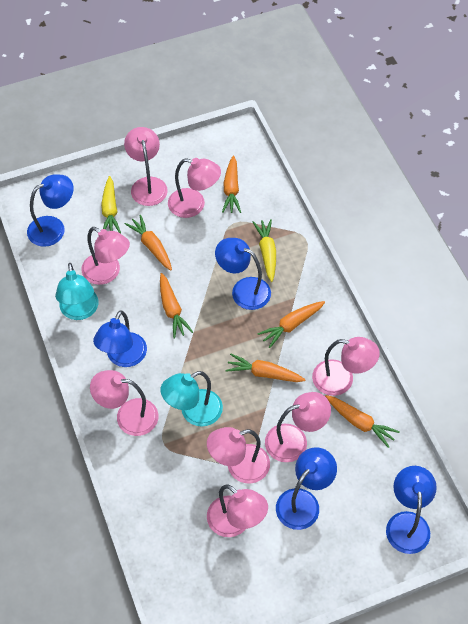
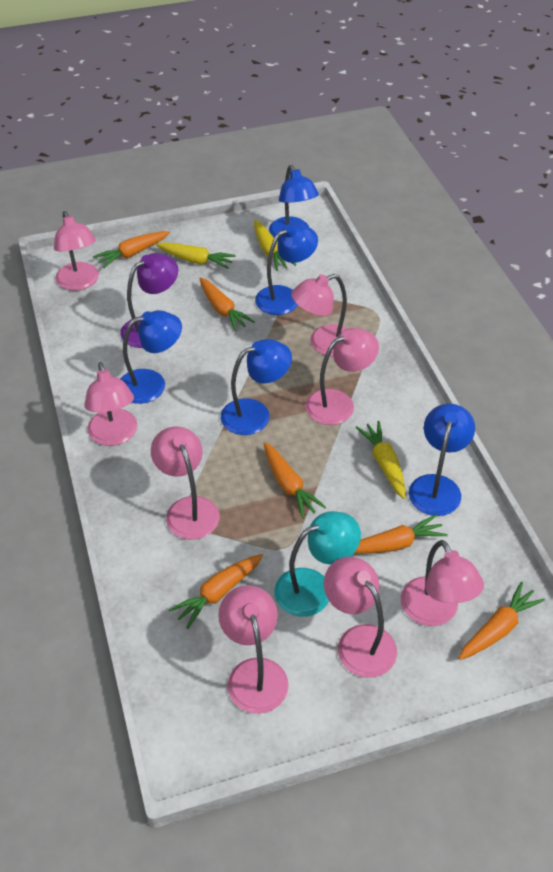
purple lamp: 0 -> 1
turquoise lamp: 2 -> 1
yellow carrot: 2 -> 3

